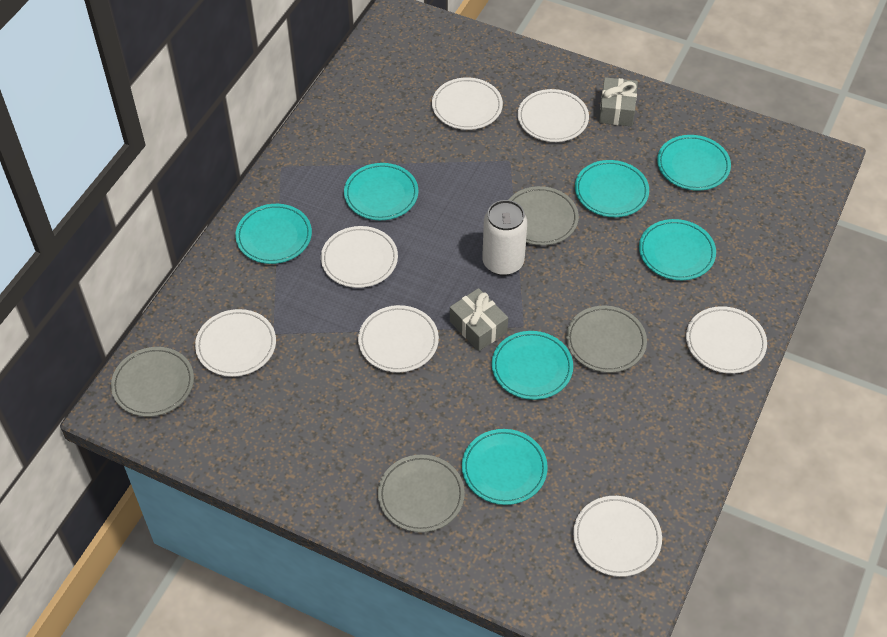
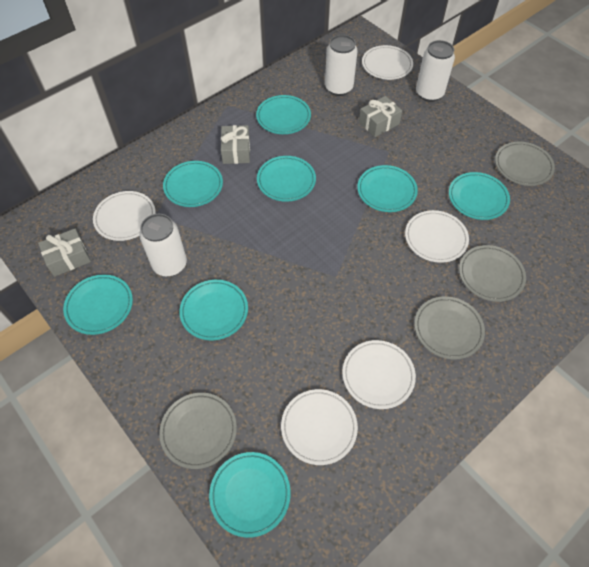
grey gift: 2 -> 3
turquoise plate: 7 -> 8
white can: 1 -> 3
white plate: 7 -> 5

